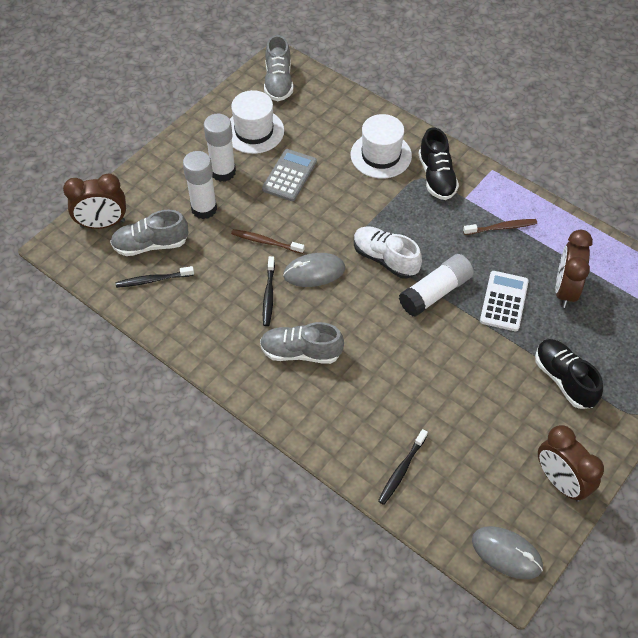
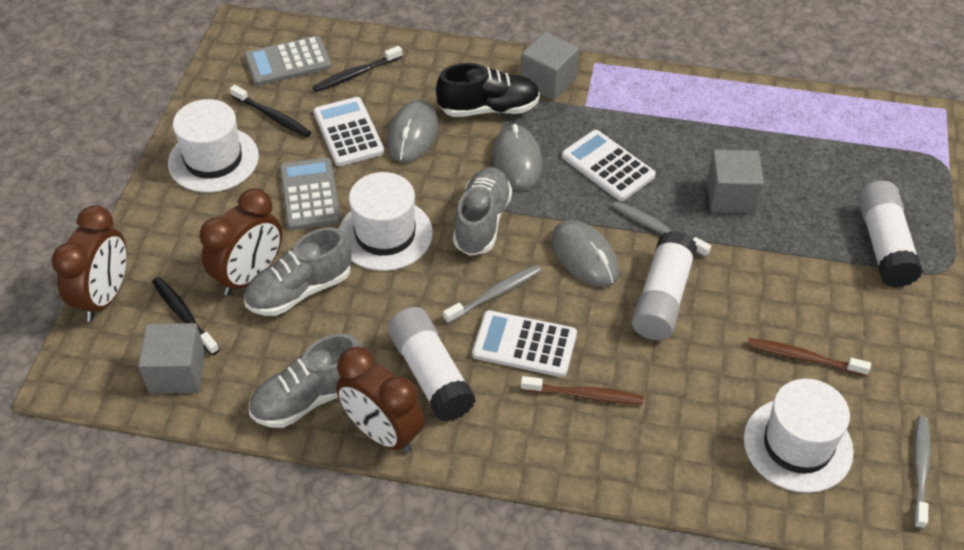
black shoe: 2 -> 1
grey calculator: 1 -> 2
grey cube: 0 -> 3
grey mouse: 2 -> 3
grey toothbrush: 0 -> 3
white calculator: 1 -> 3
white hat: 2 -> 3
white shoe: 1 -> 0

